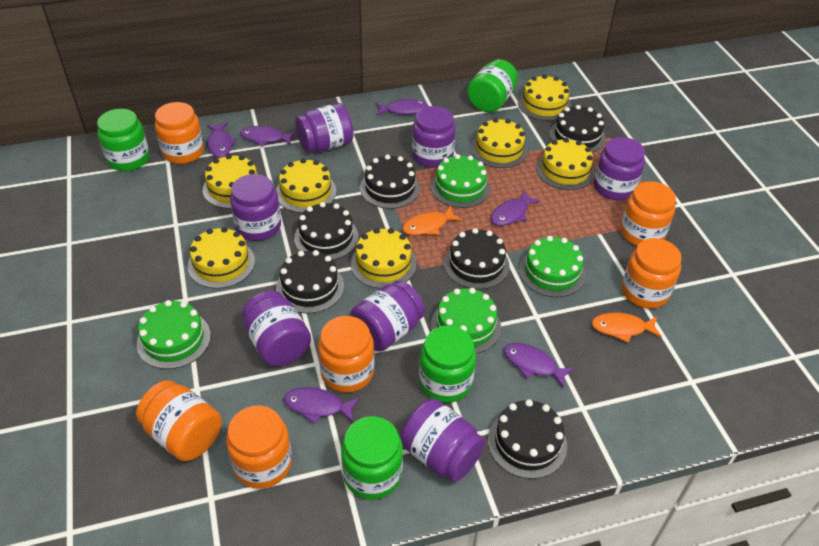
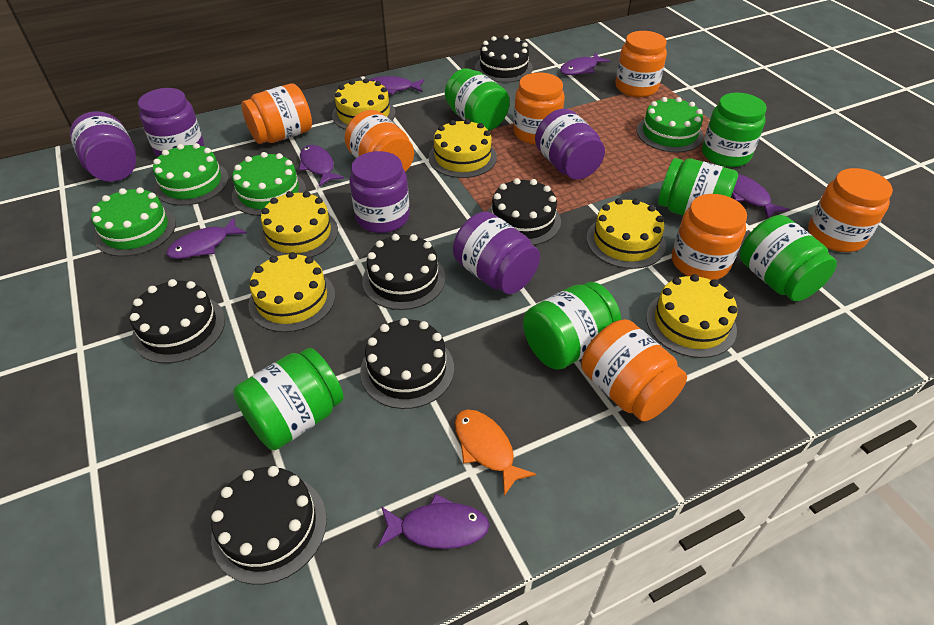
green jar: 4 -> 6
orange fish: 2 -> 1
orange jar: 6 -> 7
purple jar: 7 -> 5
yellow cake: 7 -> 6

